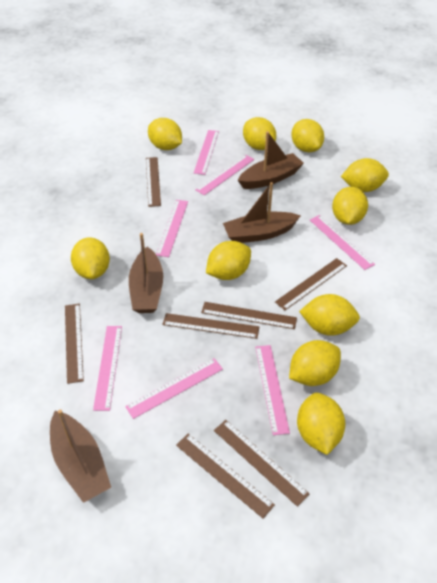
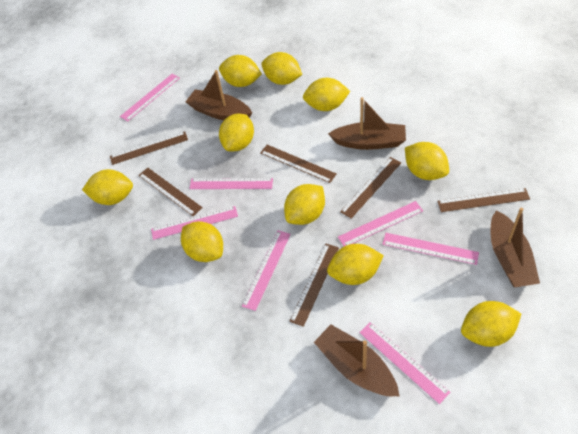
brown ruler: 7 -> 6

